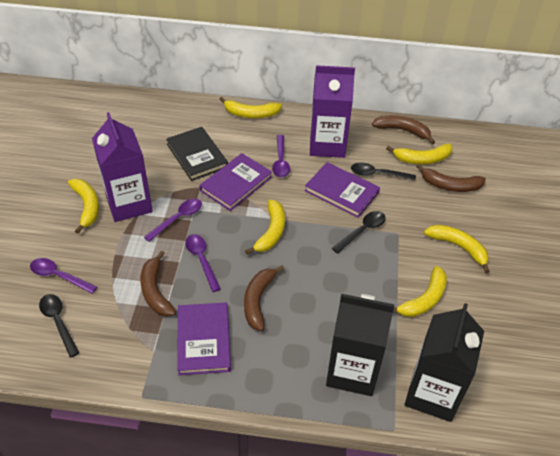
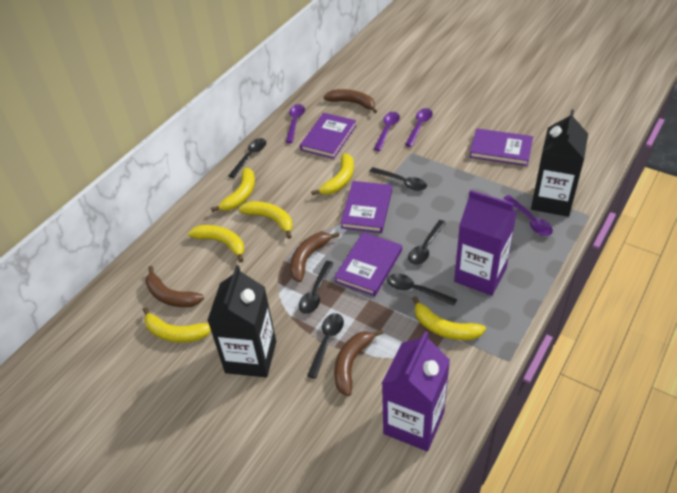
black book: 1 -> 0
black spoon: 3 -> 6
purple book: 3 -> 4

